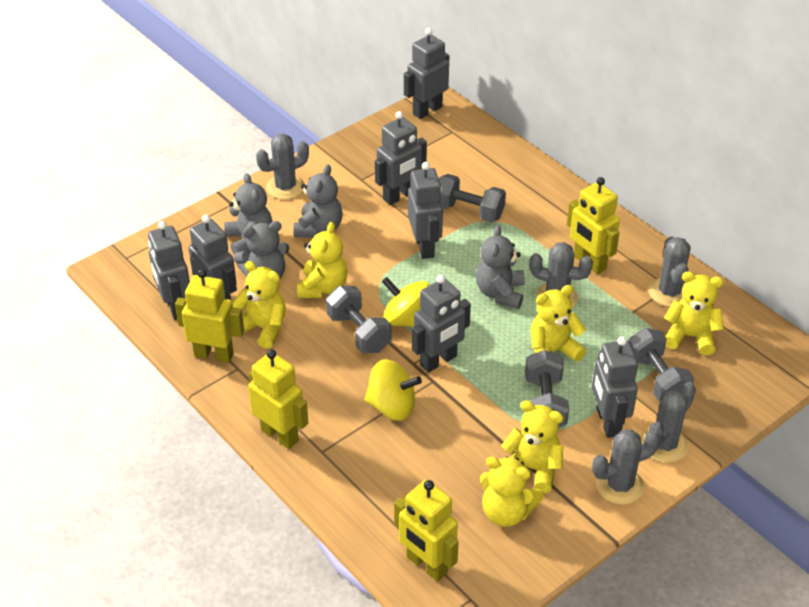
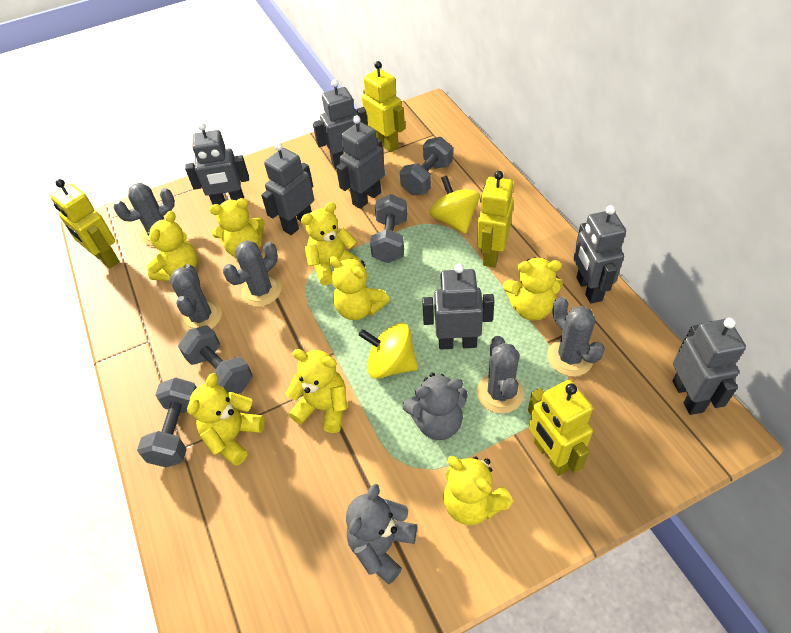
grey teddy bear: 4 -> 2
yellow teddy bear: 6 -> 8

